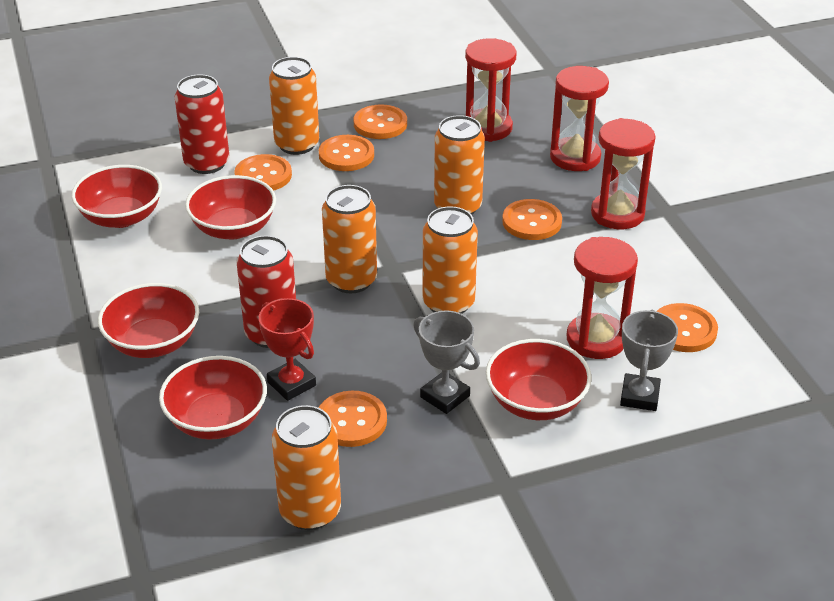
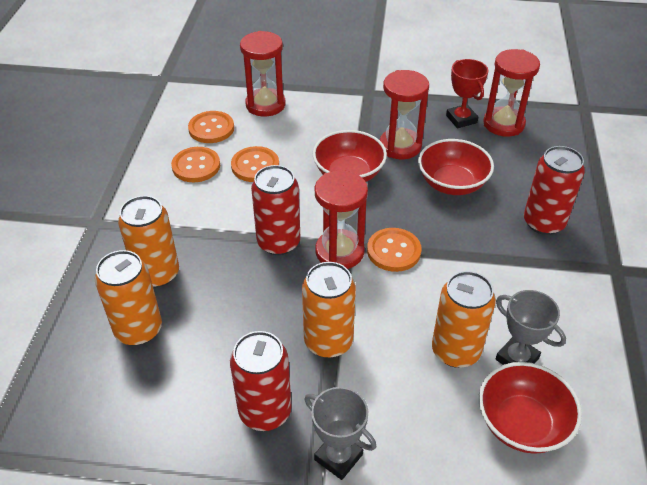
orange button: 6 -> 4
orange can: 5 -> 4
red bowl: 5 -> 3
red can: 2 -> 3

